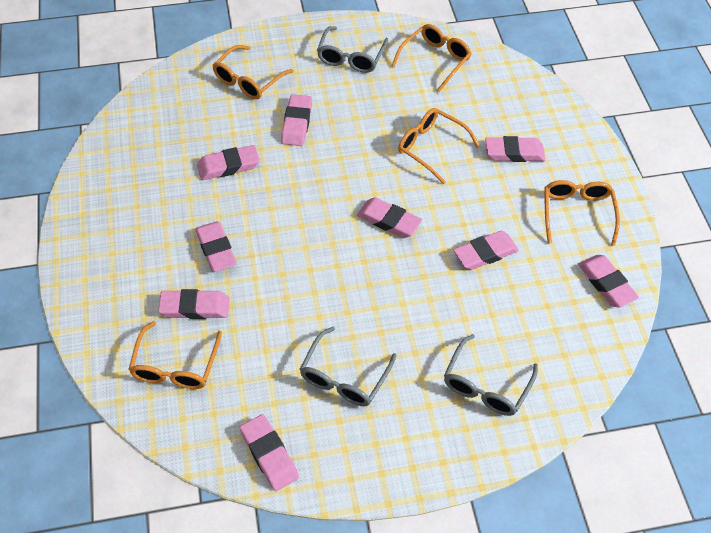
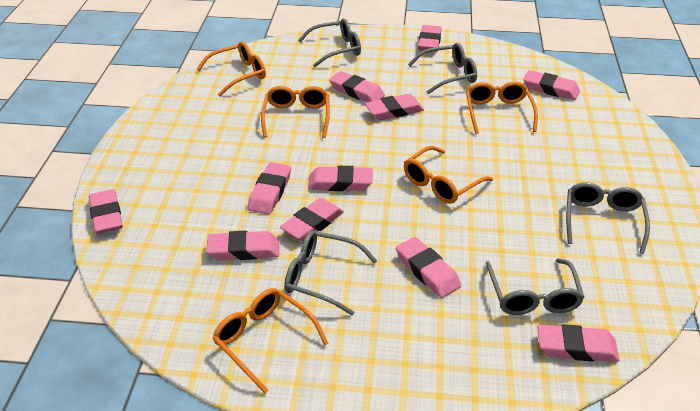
grey glasses: 3 -> 5
pink eraser: 9 -> 11

